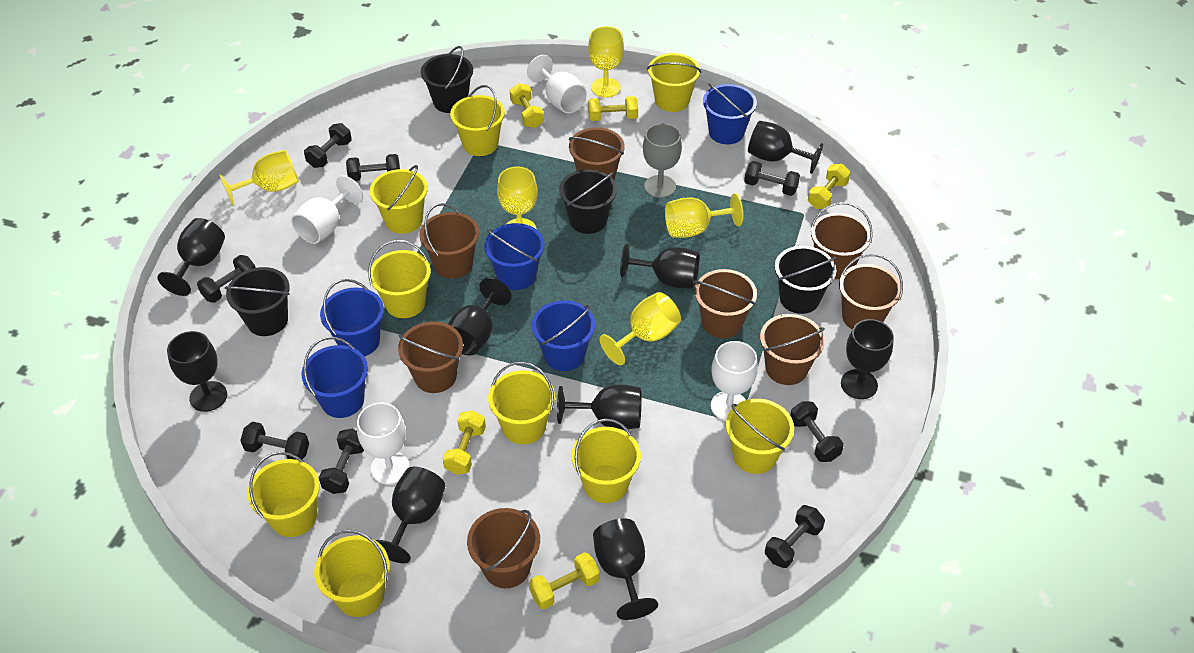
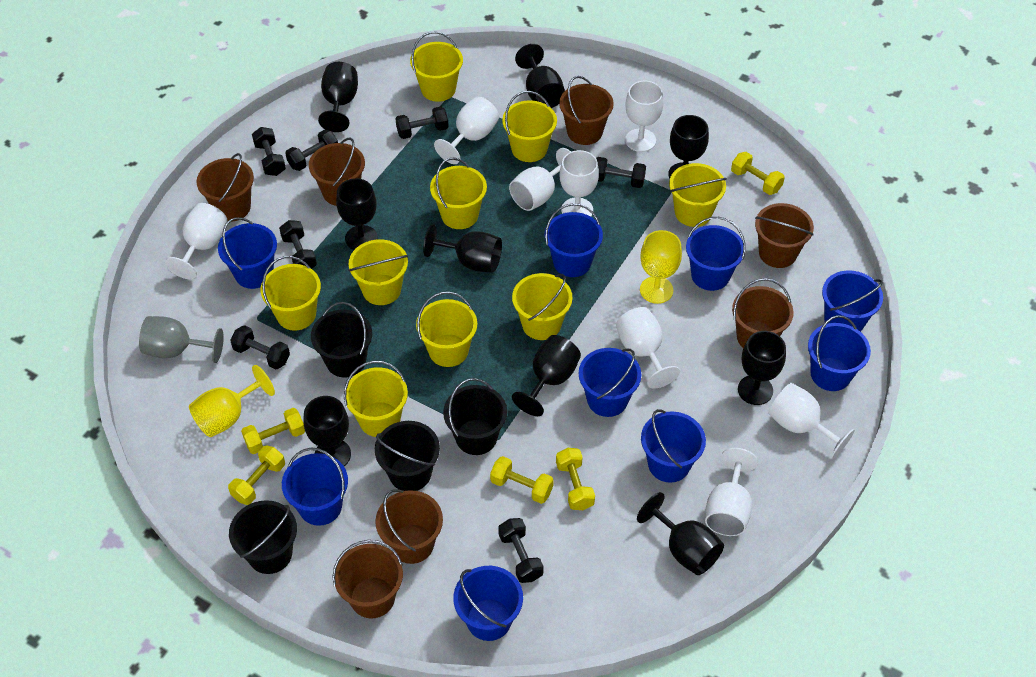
black dumbbell: 8 -> 7
blue bucket: 5 -> 9
brown bucket: 8 -> 7
white goblet: 4 -> 8
yellow goblet: 5 -> 2

